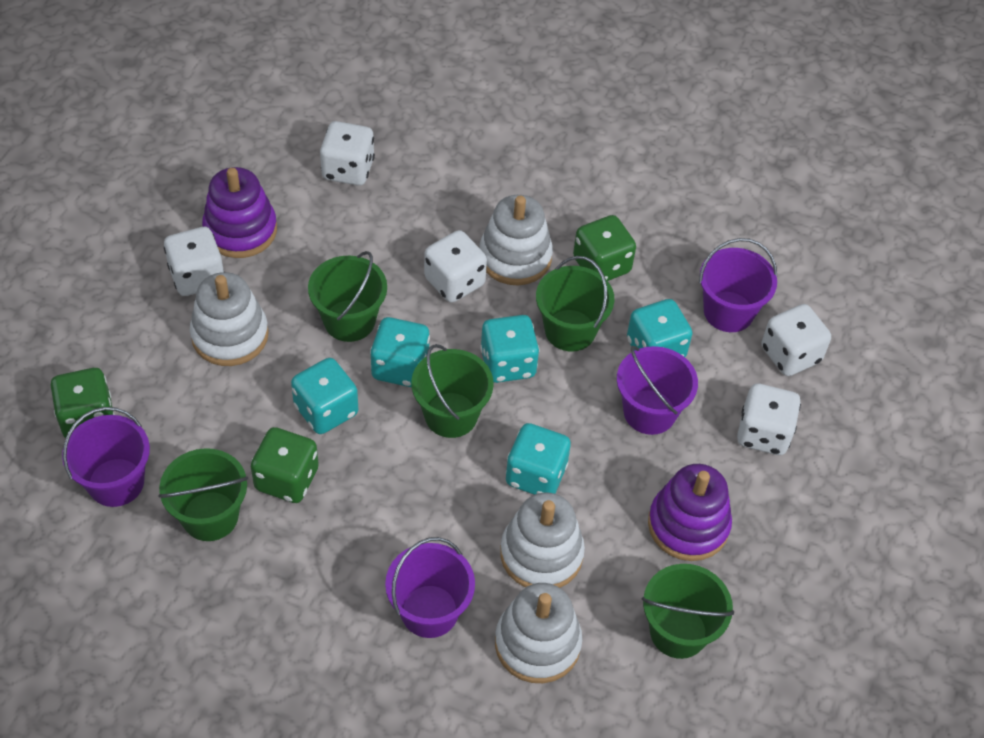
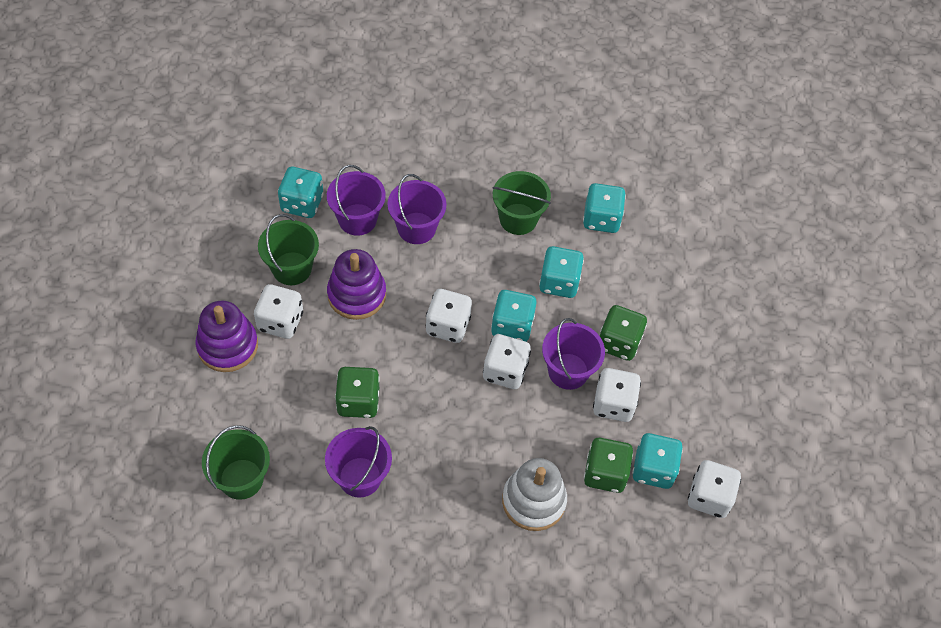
green bucket: 5 -> 3
white stacking toy: 4 -> 1

